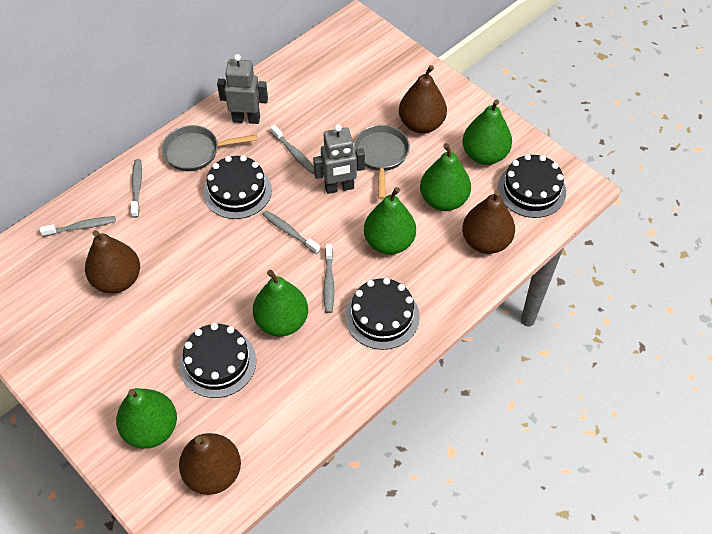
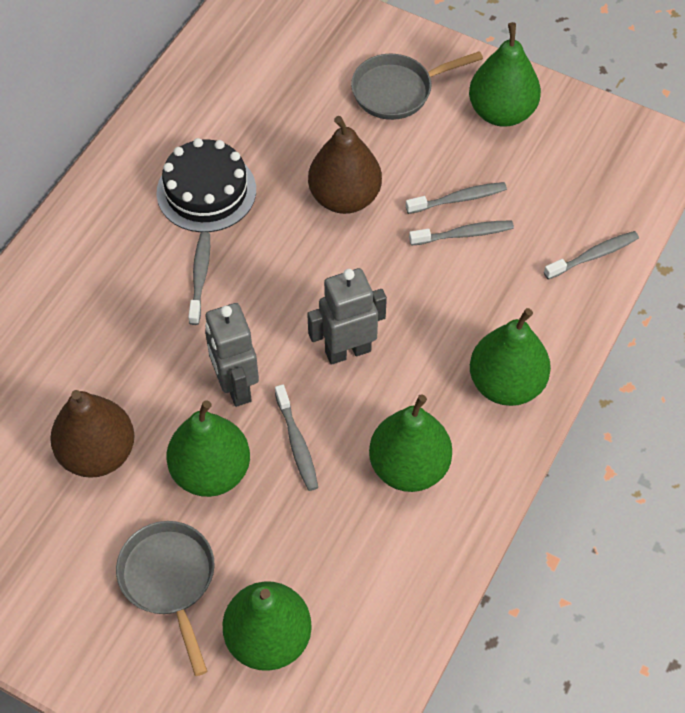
black cake: 4 -> 1
brown pear: 4 -> 2

